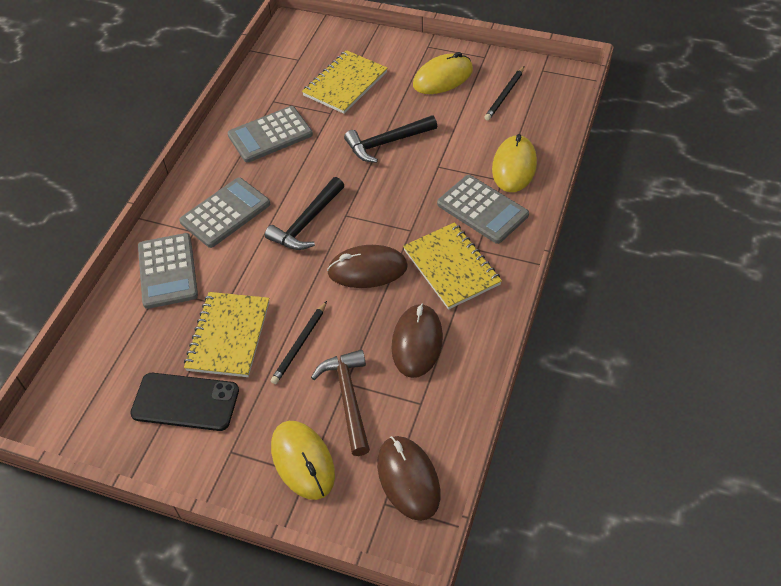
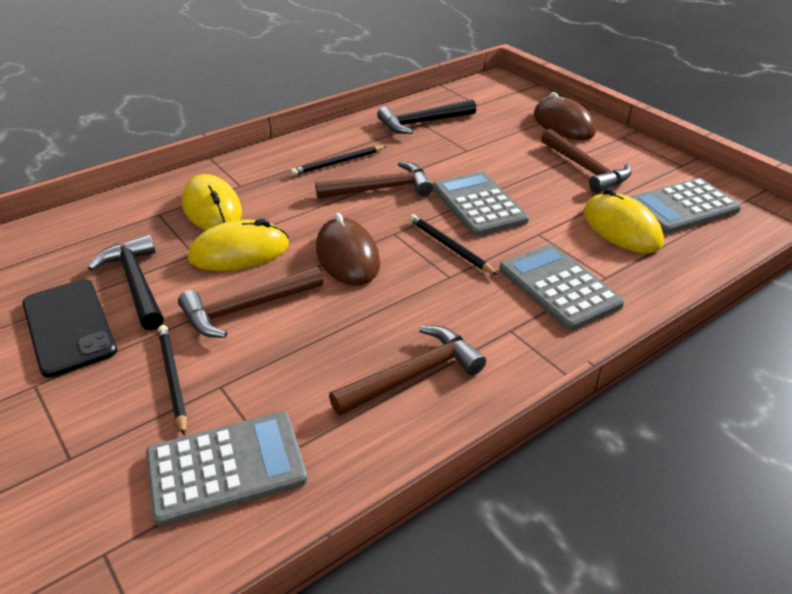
black pencil: 2 -> 3
brown hammer: 1 -> 4
brown mouse: 3 -> 2
yellow notebook: 3 -> 0

